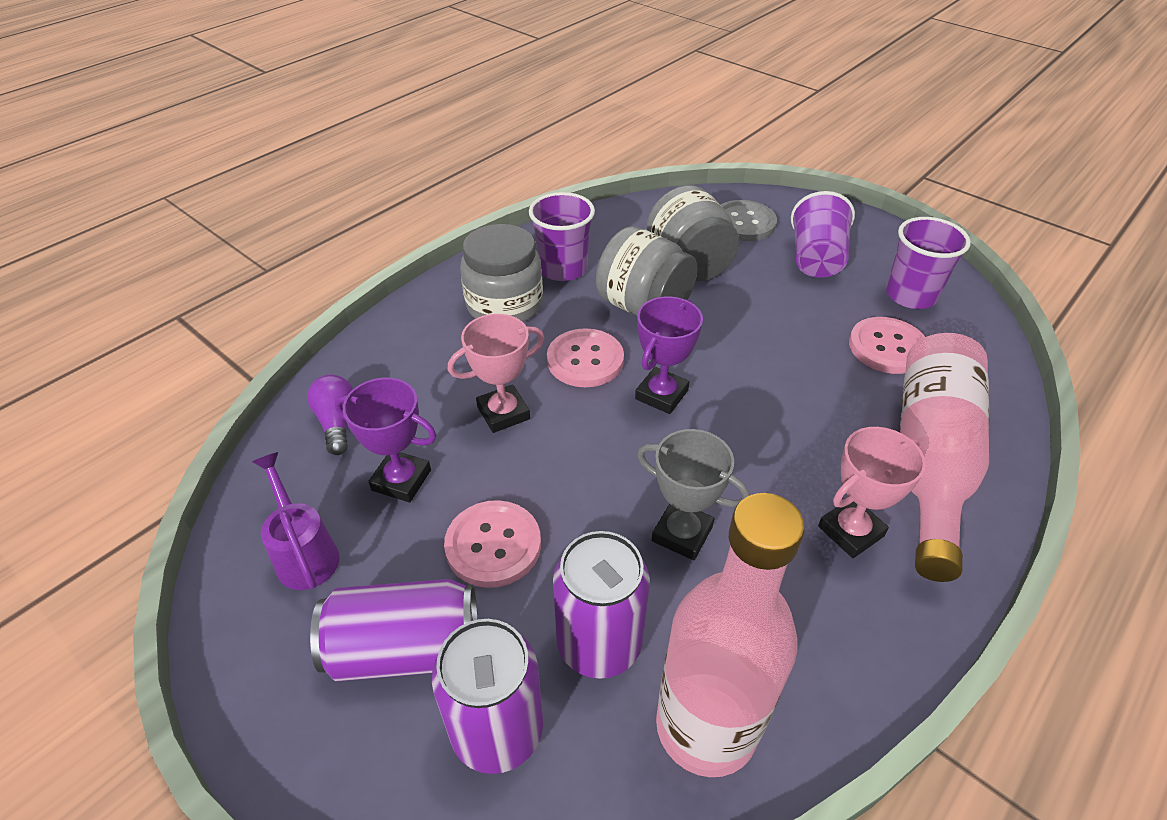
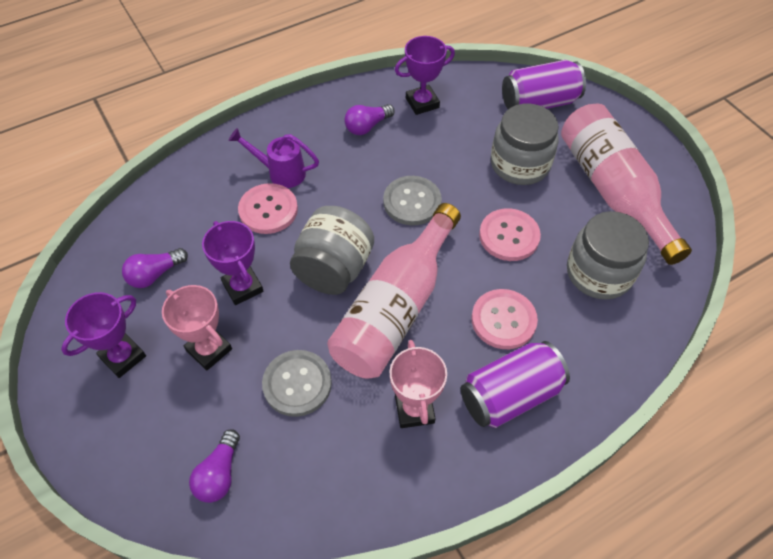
grey button: 1 -> 2
grey trophy: 1 -> 0
purple can: 3 -> 2
purple cup: 3 -> 0
purple light bulb: 1 -> 3
purple trophy: 2 -> 3

